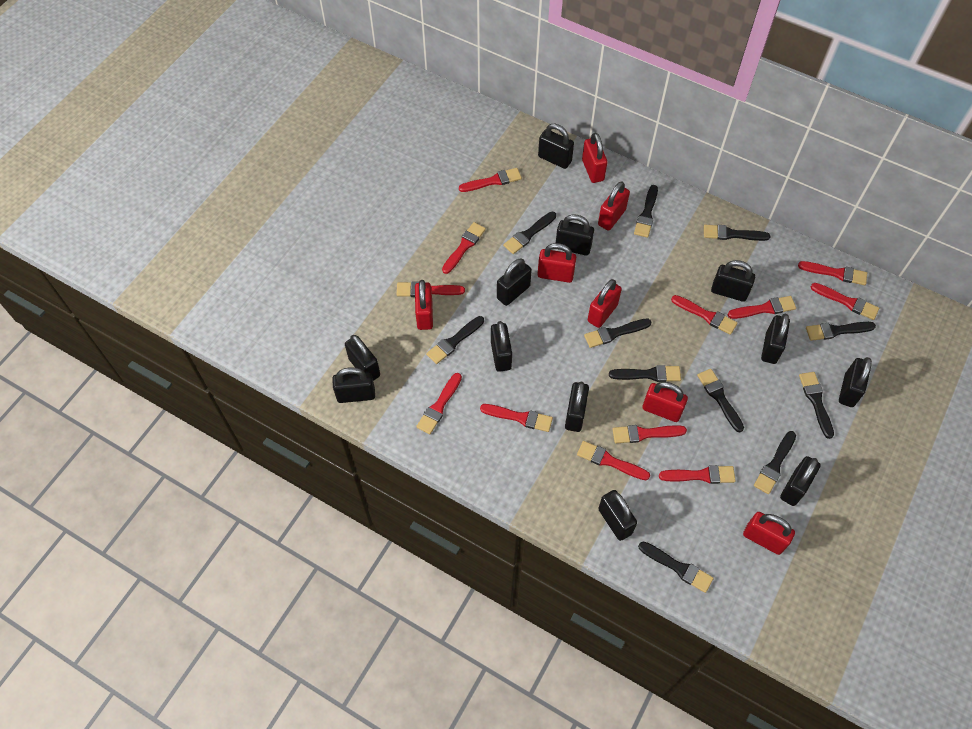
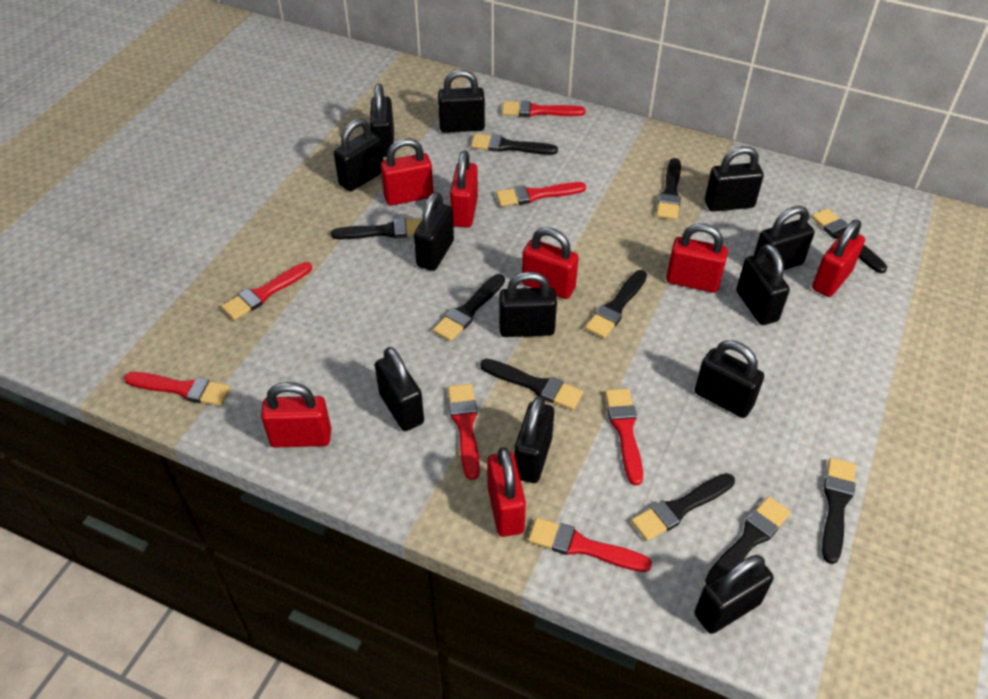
black brush: 11 -> 10
red brush: 12 -> 7

